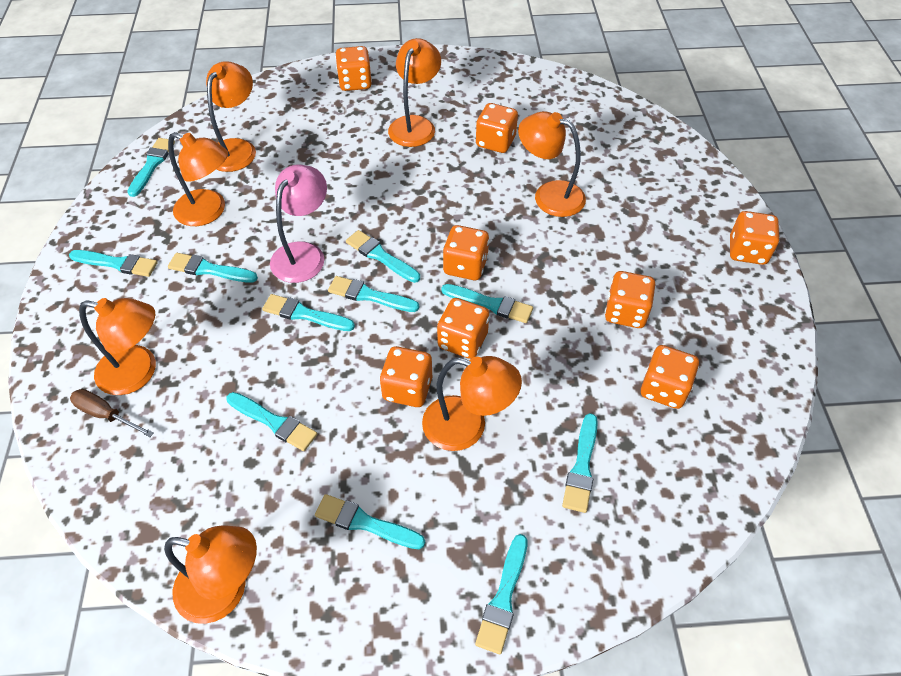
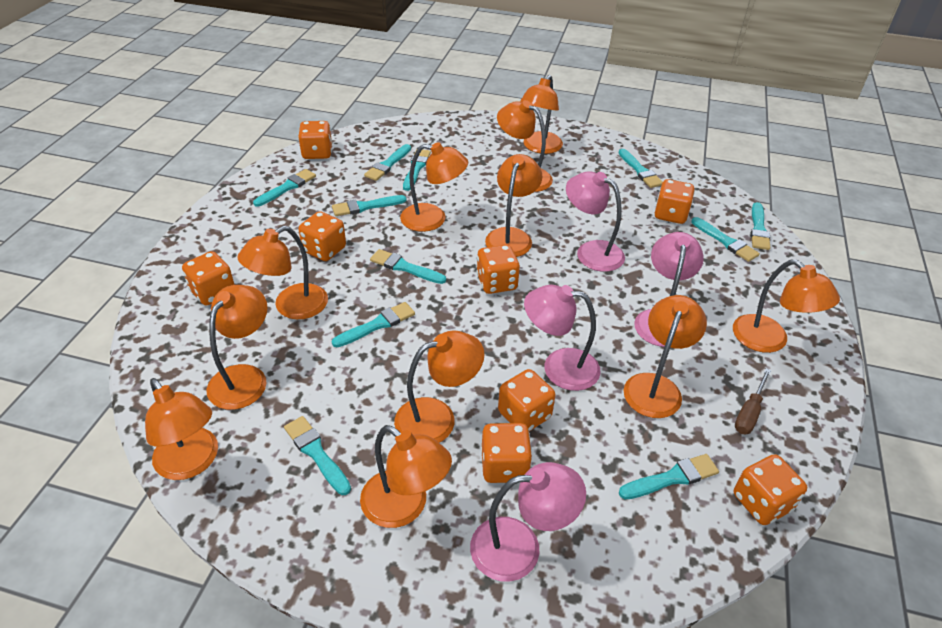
orange lamp: 7 -> 11
pink lamp: 1 -> 4

